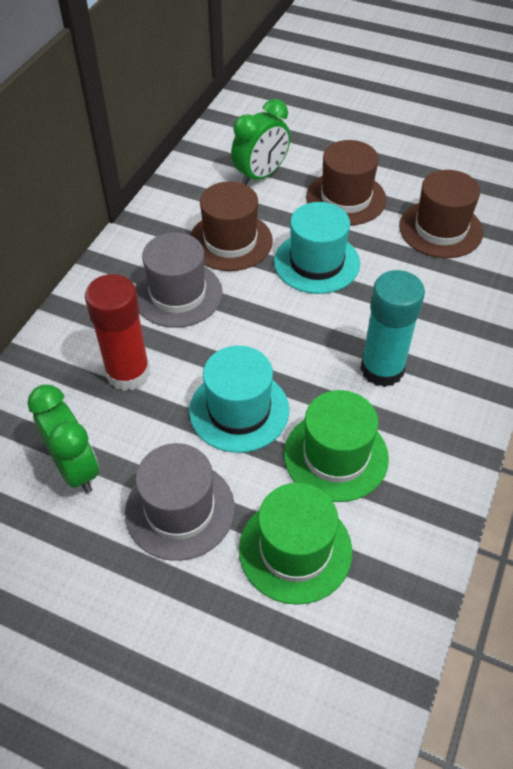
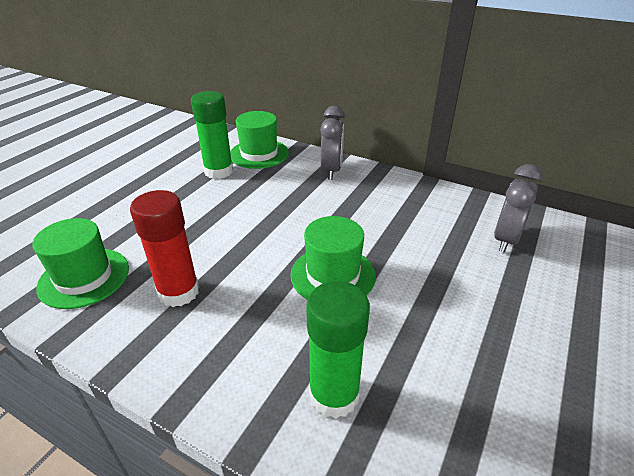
brown hat: 3 -> 0
green clock: 2 -> 0
green glue stick: 0 -> 2
green hat: 2 -> 3
grey clock: 0 -> 2
grey hat: 2 -> 0
turquoise glue stick: 1 -> 0
turquoise hat: 2 -> 0

